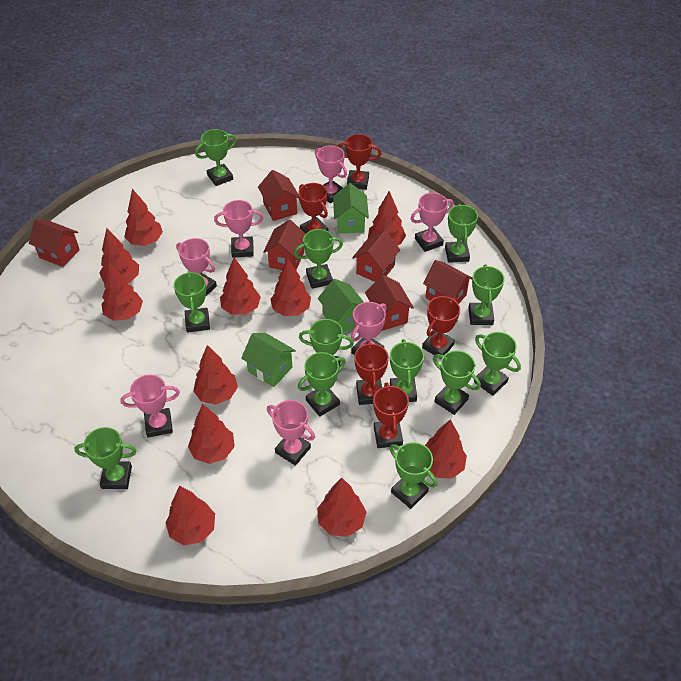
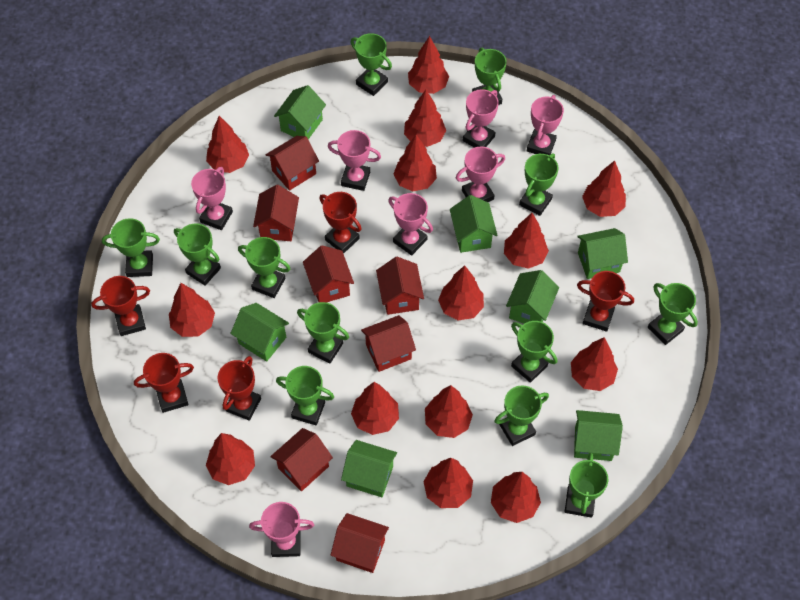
green house: 3 -> 7
red house: 6 -> 7
red tree: 11 -> 14

